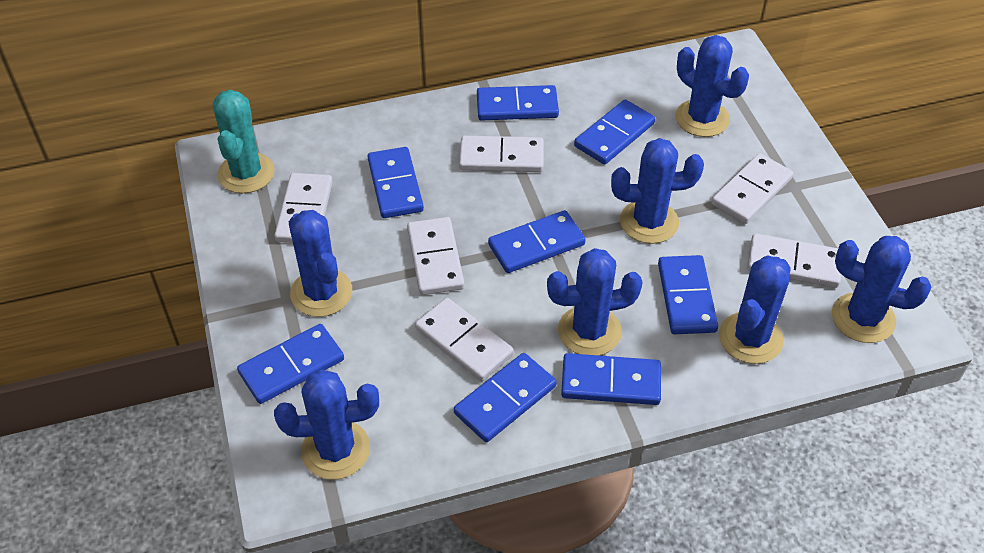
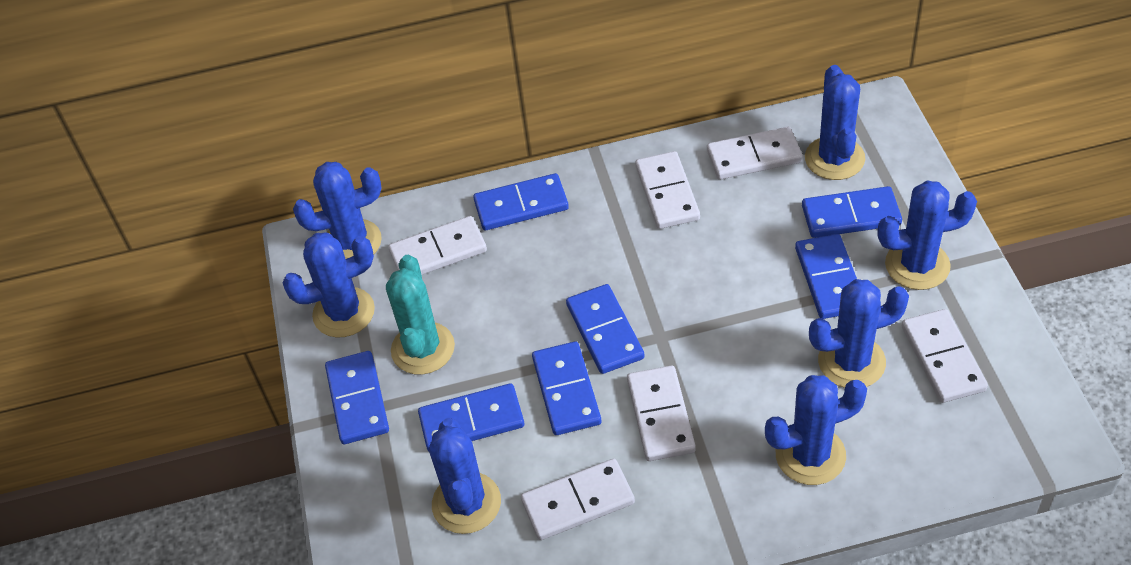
blue domino: 8 -> 7

